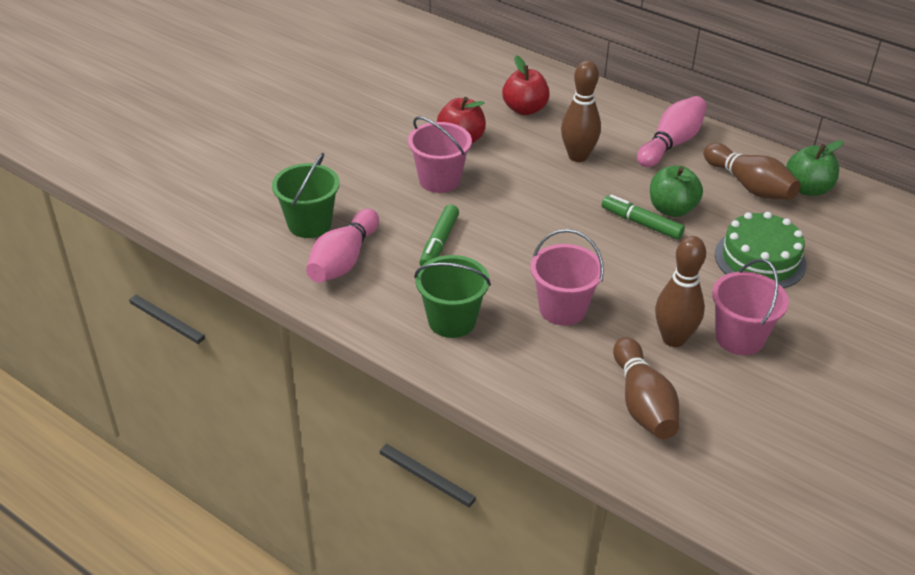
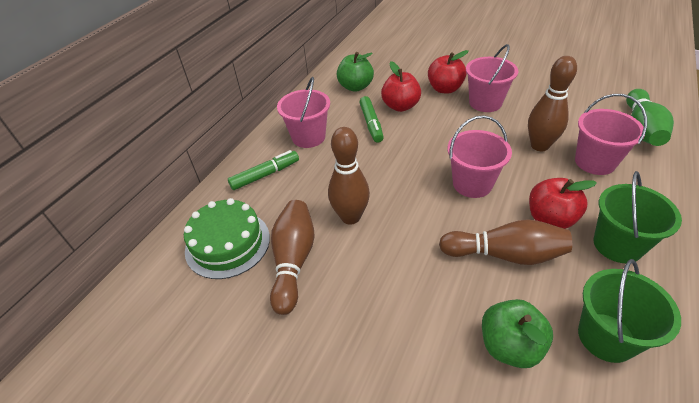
green bowling pin: 0 -> 1
pink bowling pin: 2 -> 0
pink bucket: 3 -> 4
red apple: 2 -> 3

